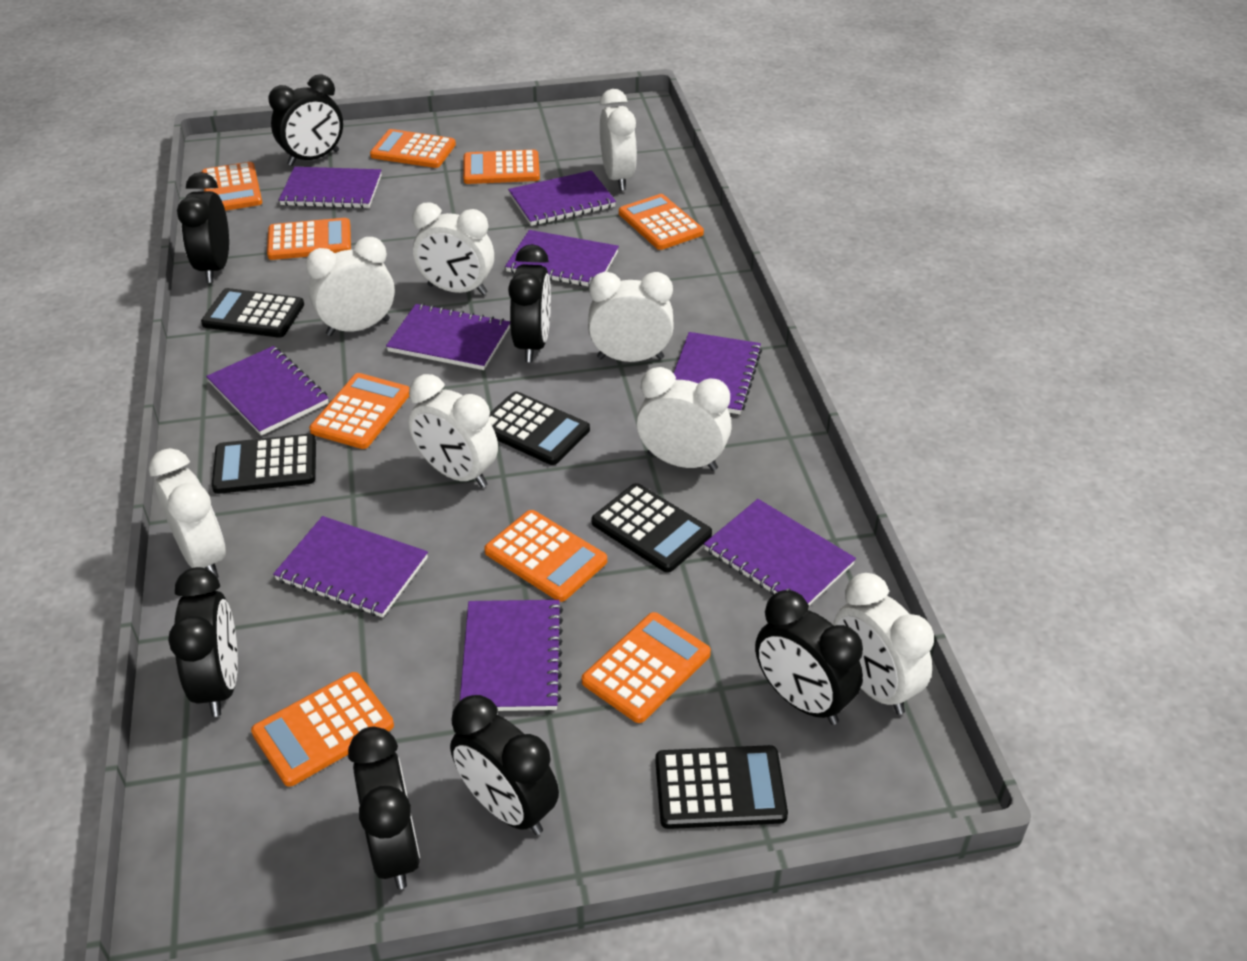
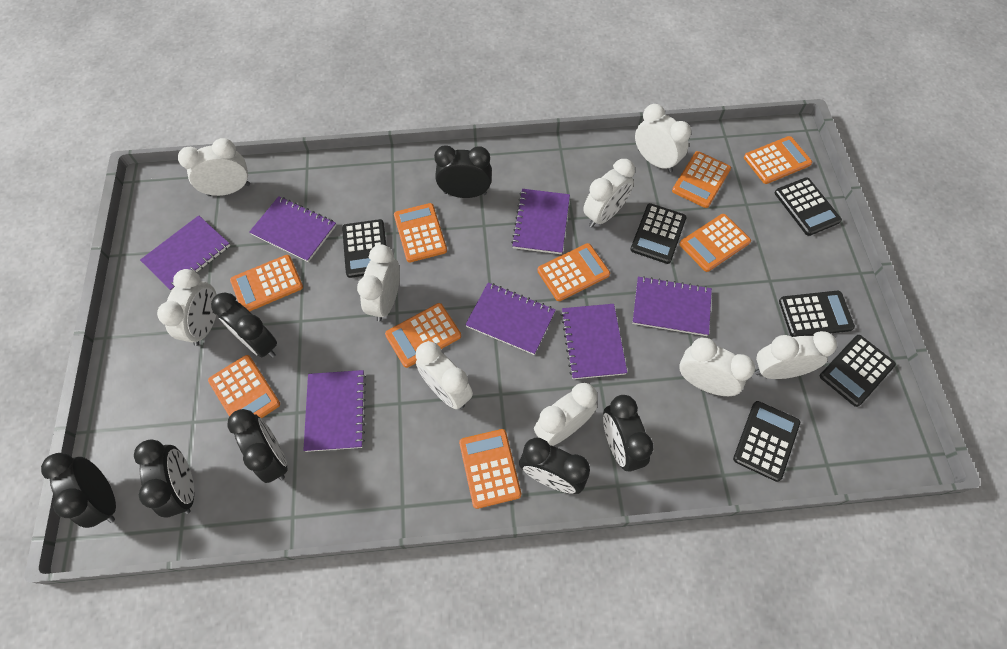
black calculator: 5 -> 6
purple notebook: 9 -> 7
white clock: 8 -> 9

